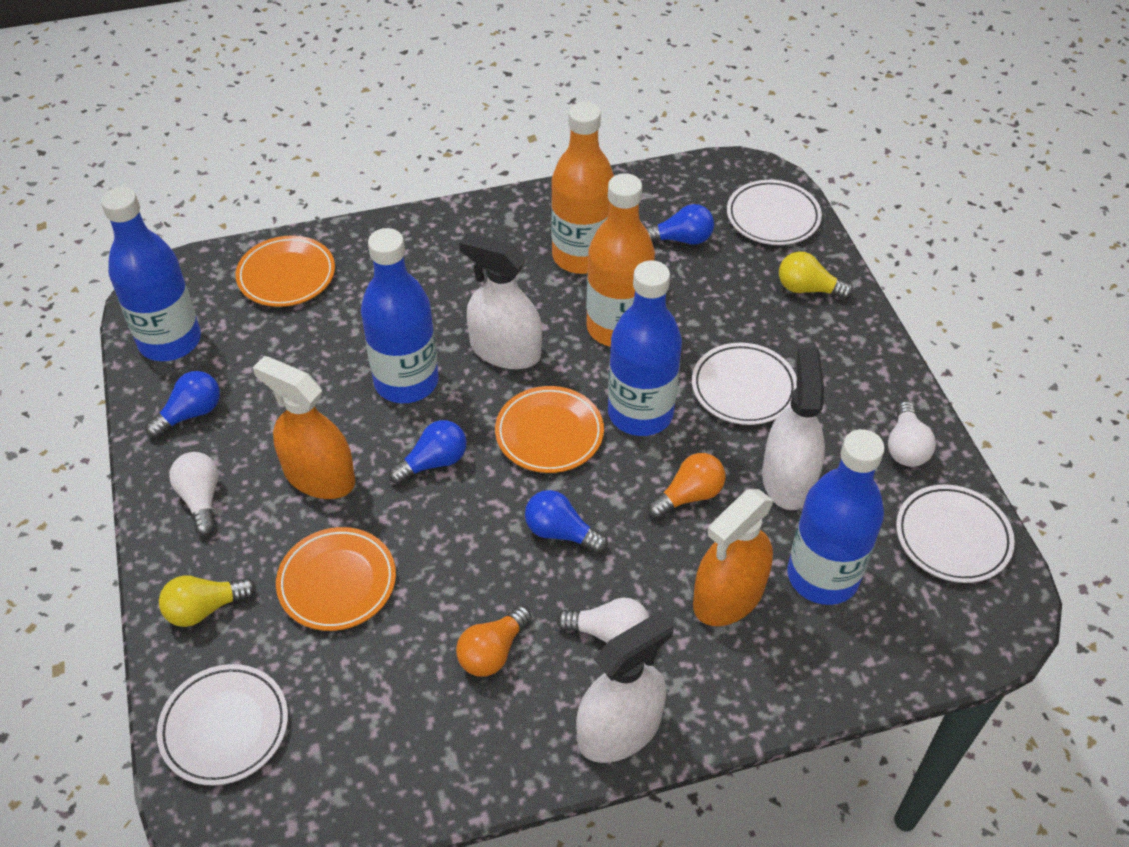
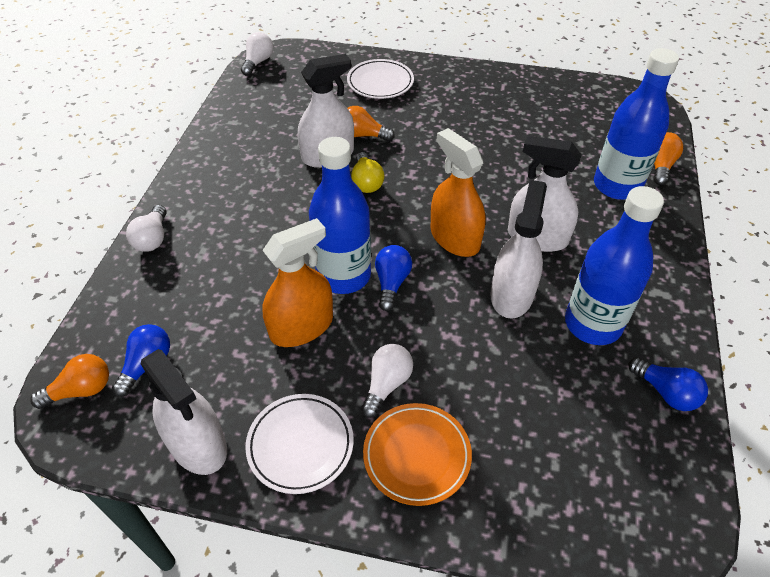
blue bottle: 4 -> 3
blue light bulb: 4 -> 3
orange bottle: 2 -> 0
orange light bulb: 2 -> 3
orange plate: 3 -> 1
white plate: 4 -> 2
white spray bottle: 3 -> 4
yellow light bulb: 2 -> 1

